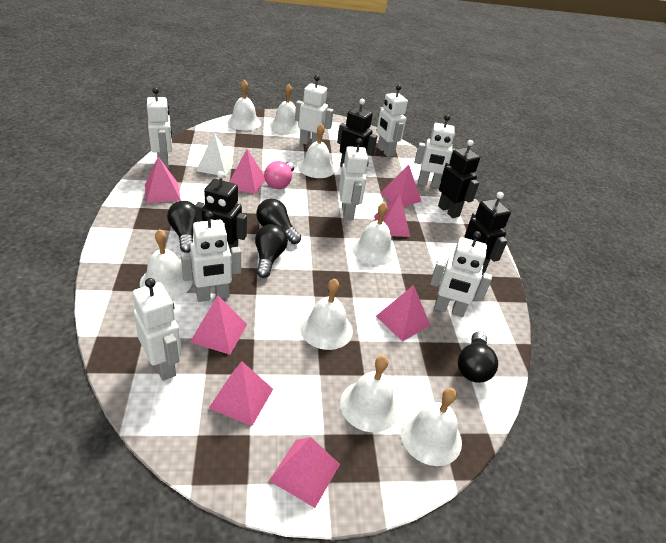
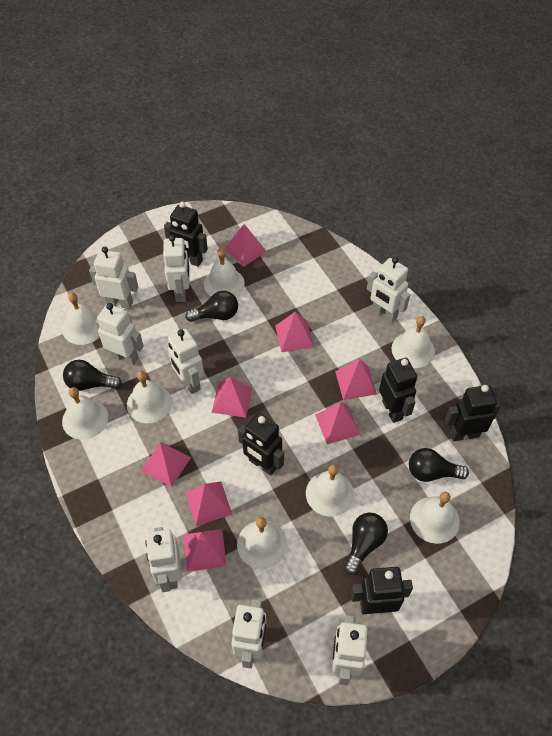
black robot: 4 -> 5
pink light bulb: 1 -> 0
white pyramid: 1 -> 0

